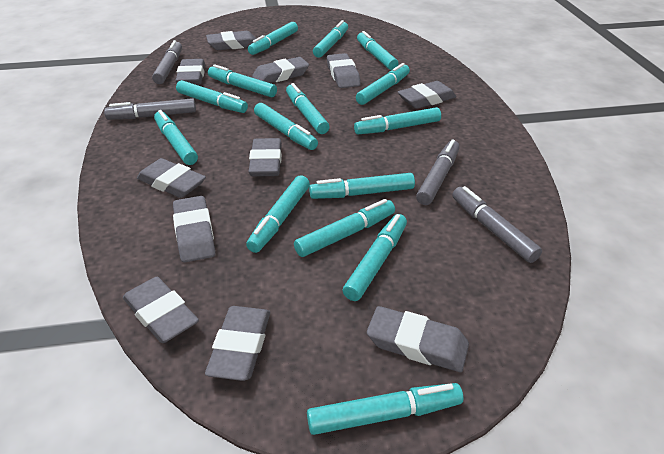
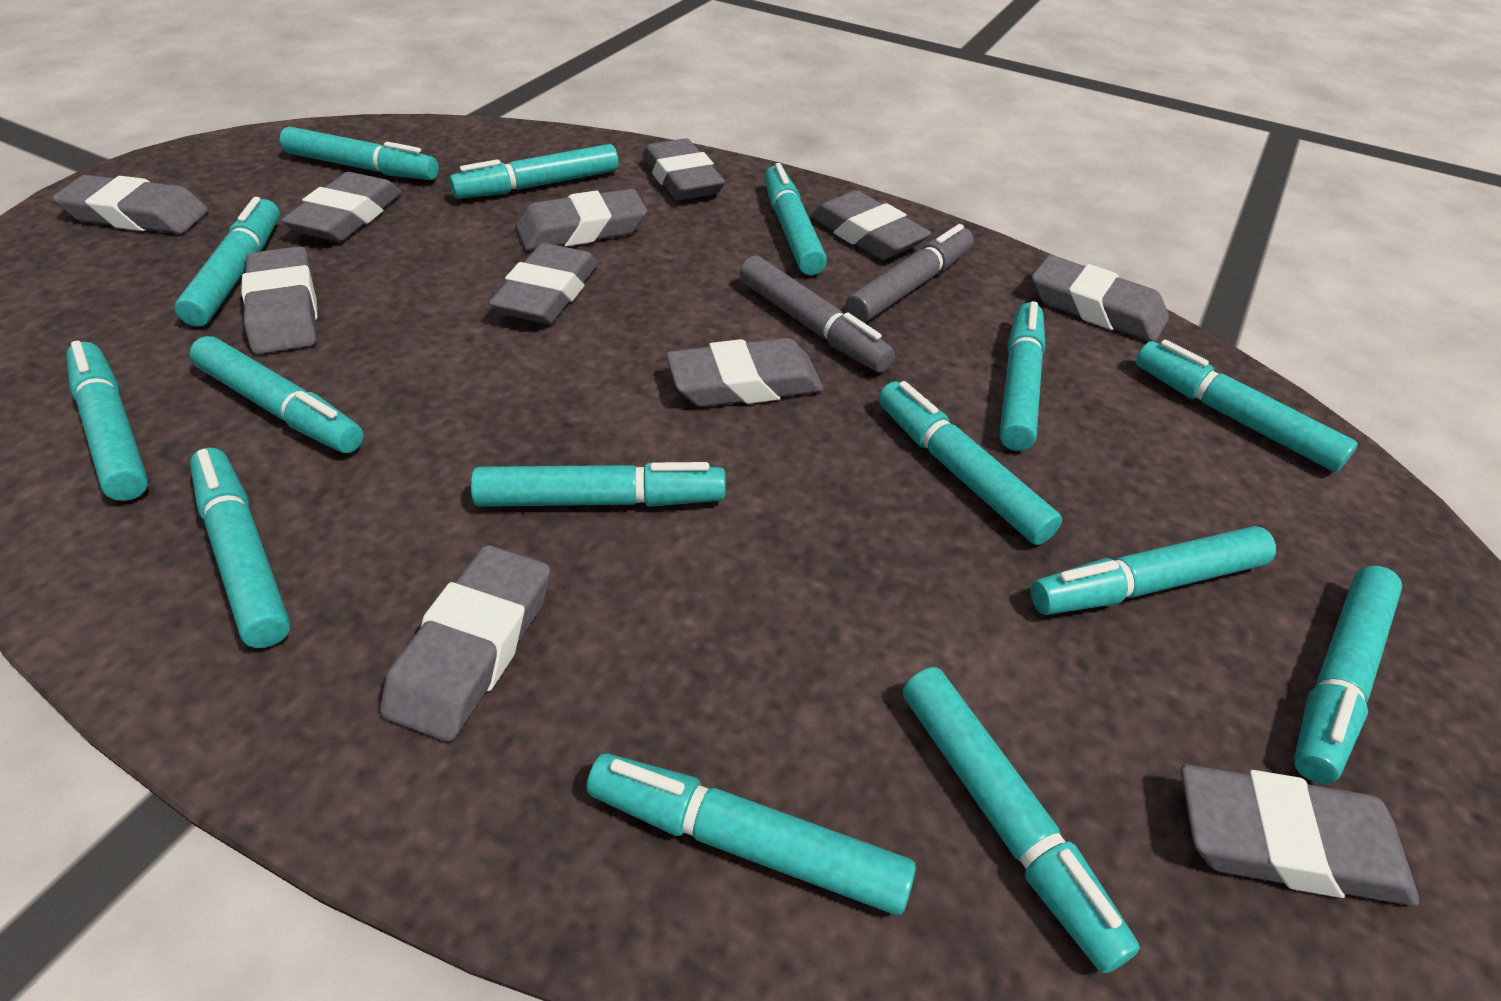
grey marker: 4 -> 2

